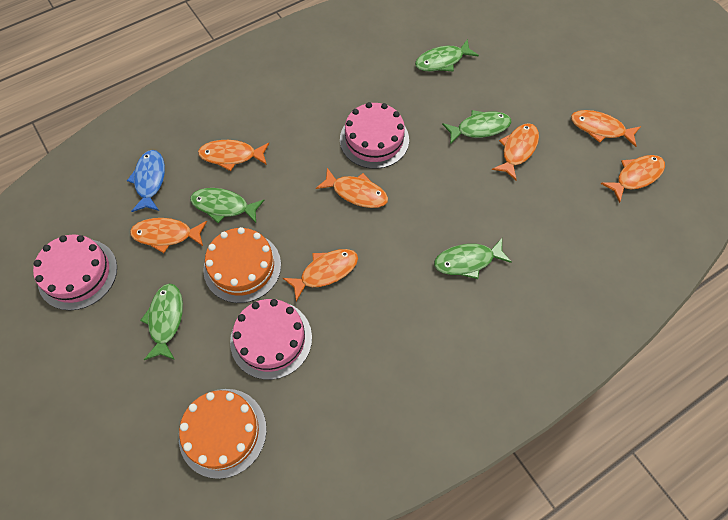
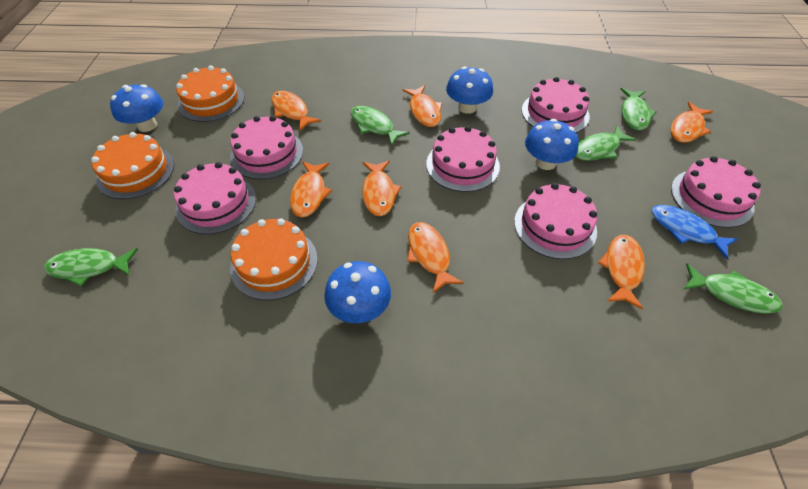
blue mushroom: 0 -> 4
orange cake: 2 -> 3
pink cake: 3 -> 6

